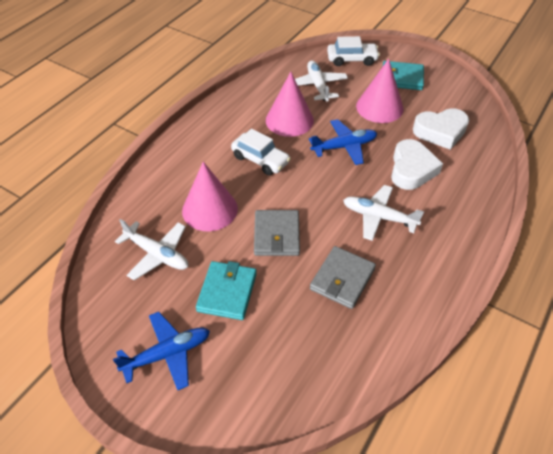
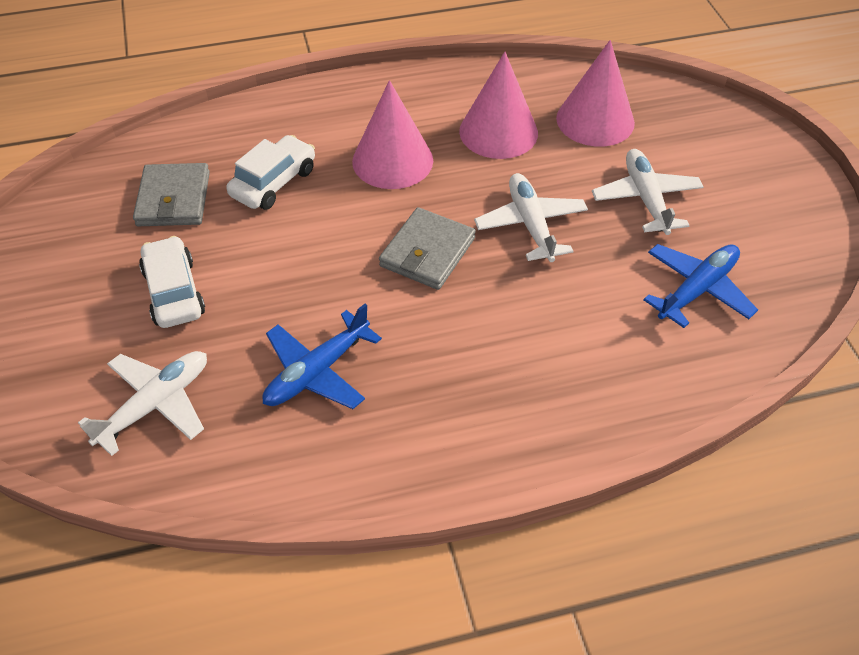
turquoise wallet: 2 -> 0
white heart: 2 -> 0

